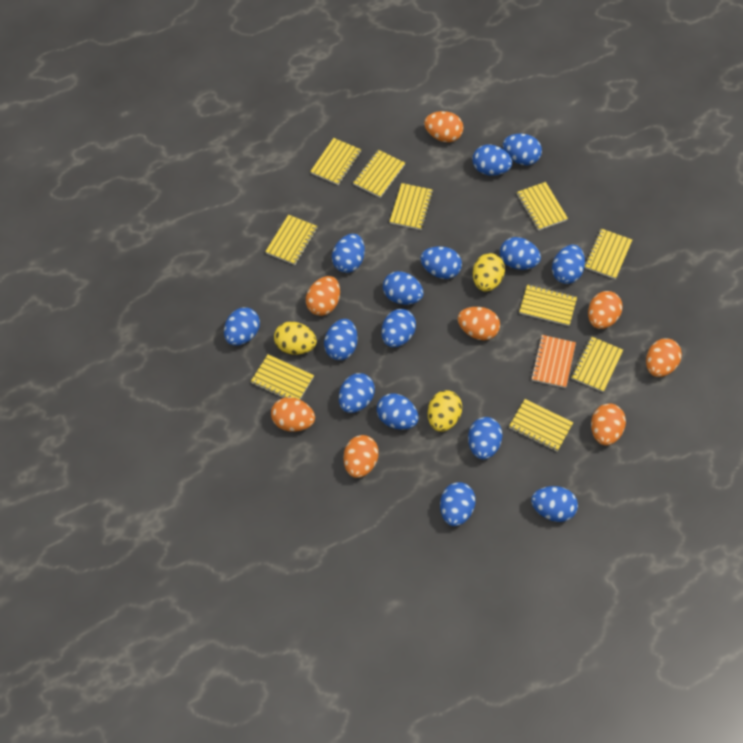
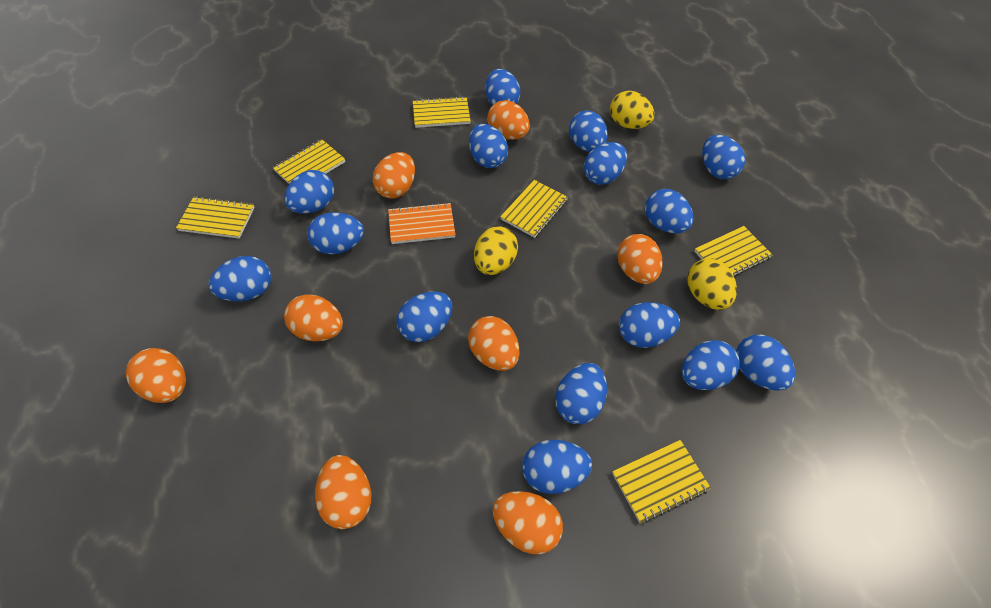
yellow notebook: 10 -> 6

